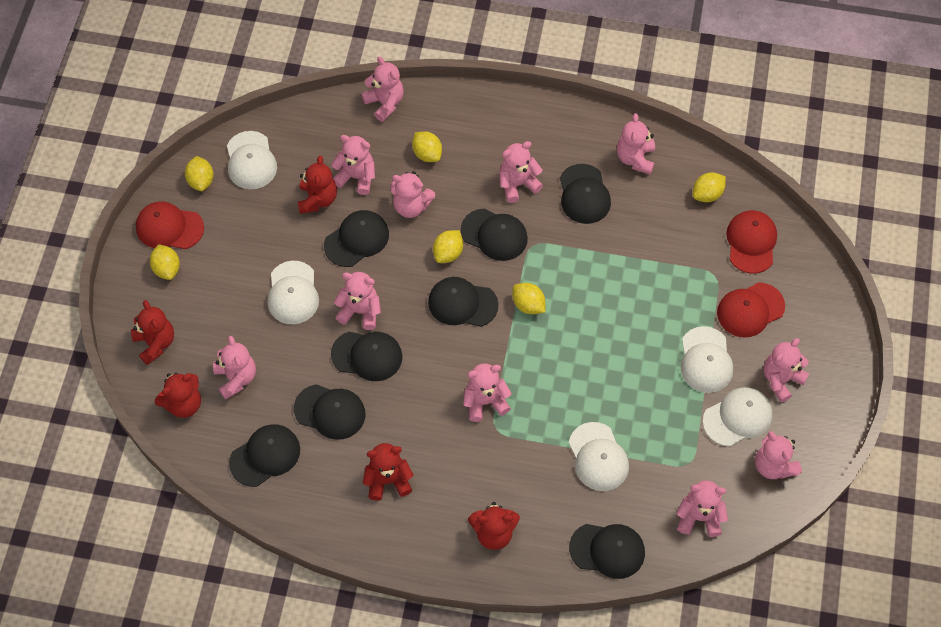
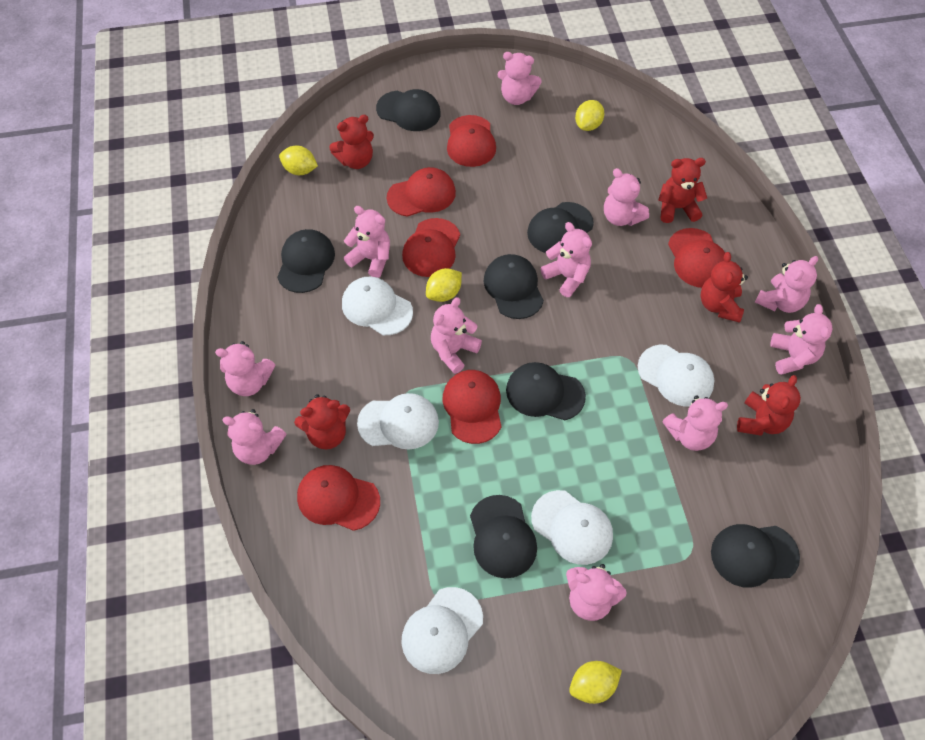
black cap: 8 -> 7
red cap: 3 -> 6
yellow lemon: 6 -> 4

